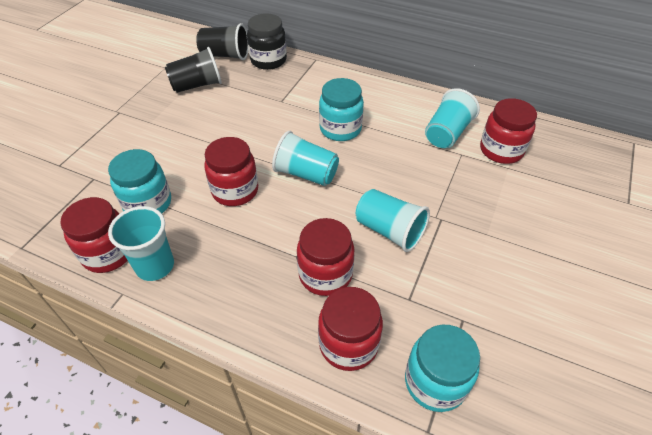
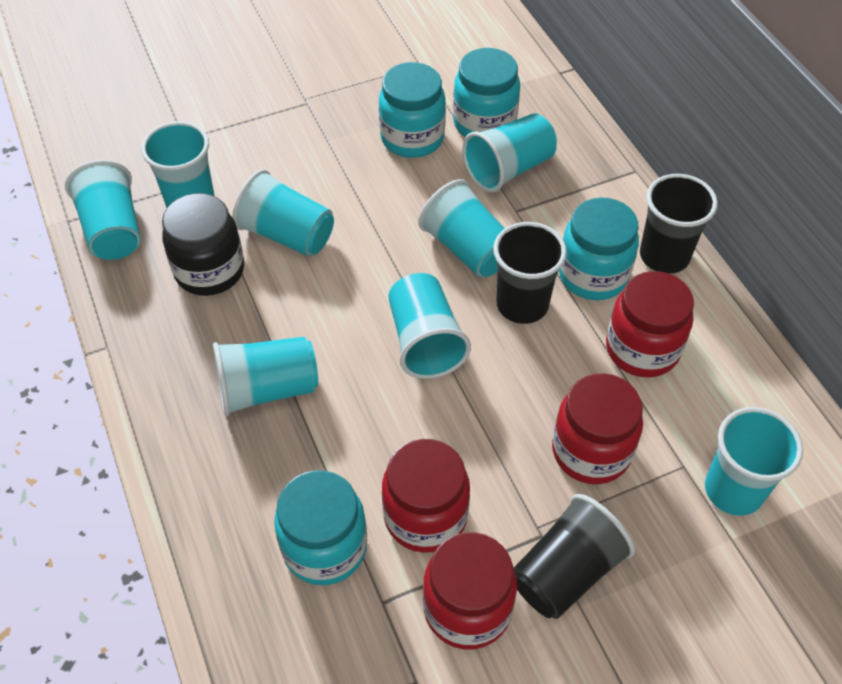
black cup: 2 -> 3
red jar: 5 -> 4
turquoise cup: 4 -> 8
turquoise jar: 3 -> 4

